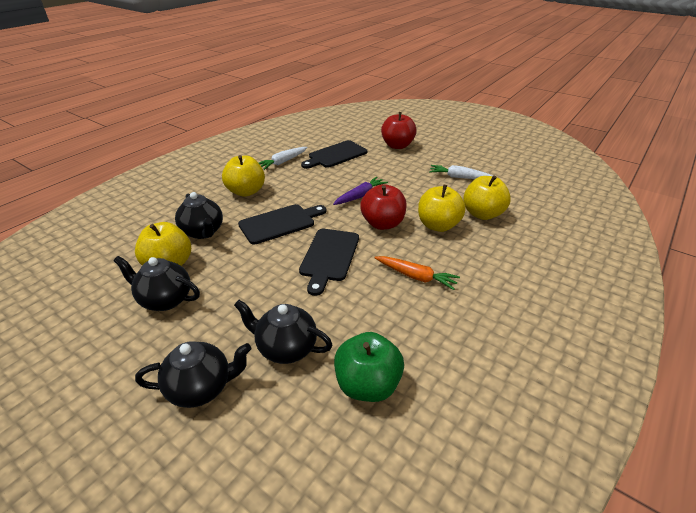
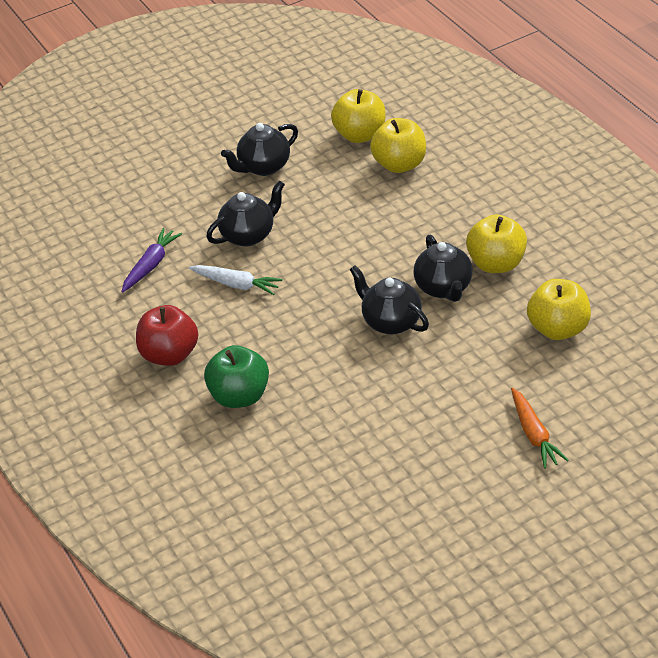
black cutting board: 3 -> 0
red apple: 2 -> 1
white carrot: 2 -> 1

